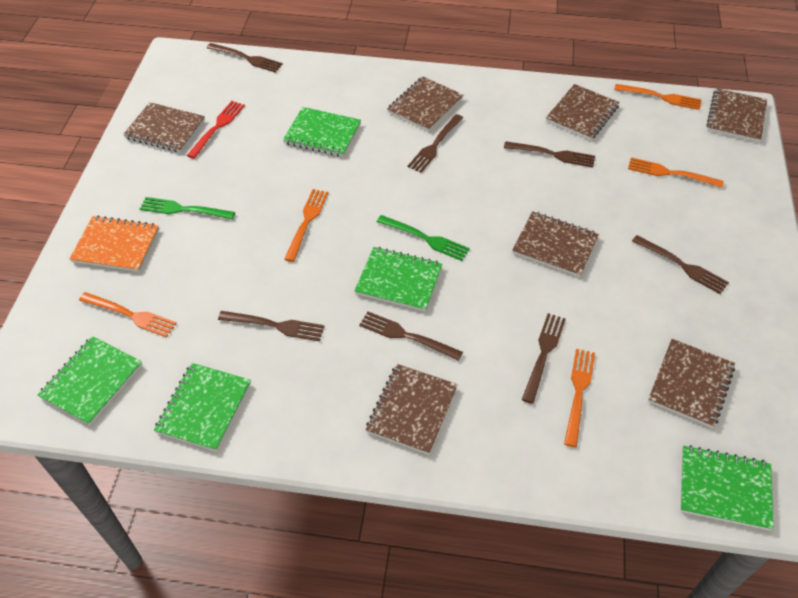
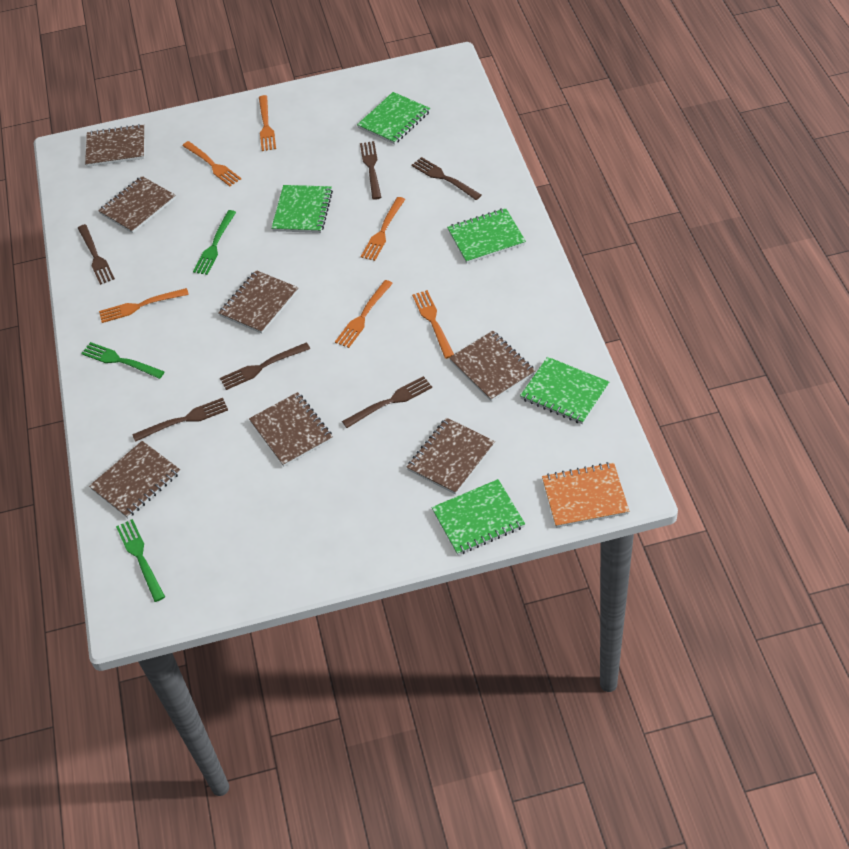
brown fork: 7 -> 6
green fork: 2 -> 3
orange fork: 5 -> 6
red fork: 1 -> 0

